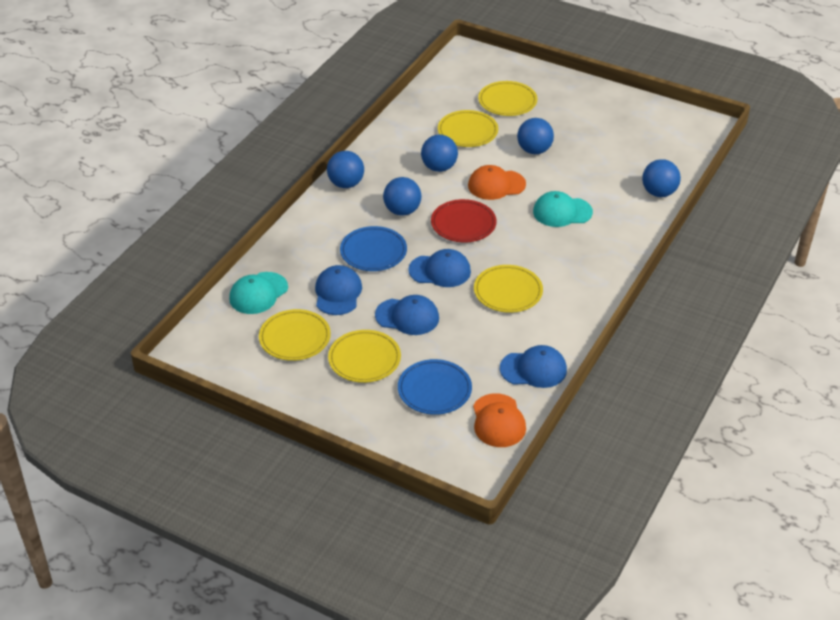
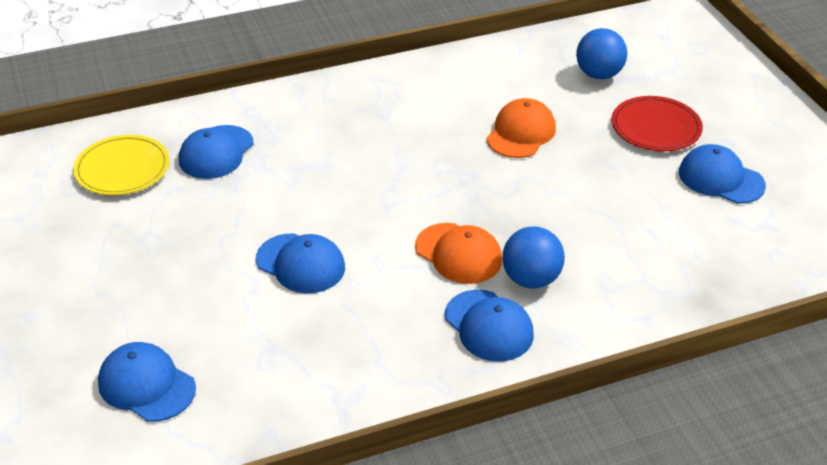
blue ball: 5 -> 2
blue cap: 4 -> 5
blue plate: 2 -> 0
turquoise cap: 2 -> 0
yellow plate: 5 -> 1

